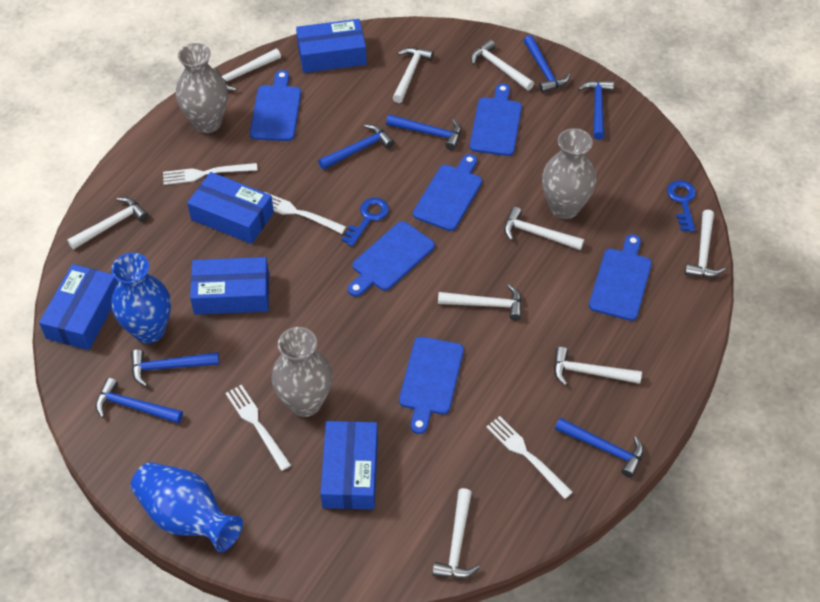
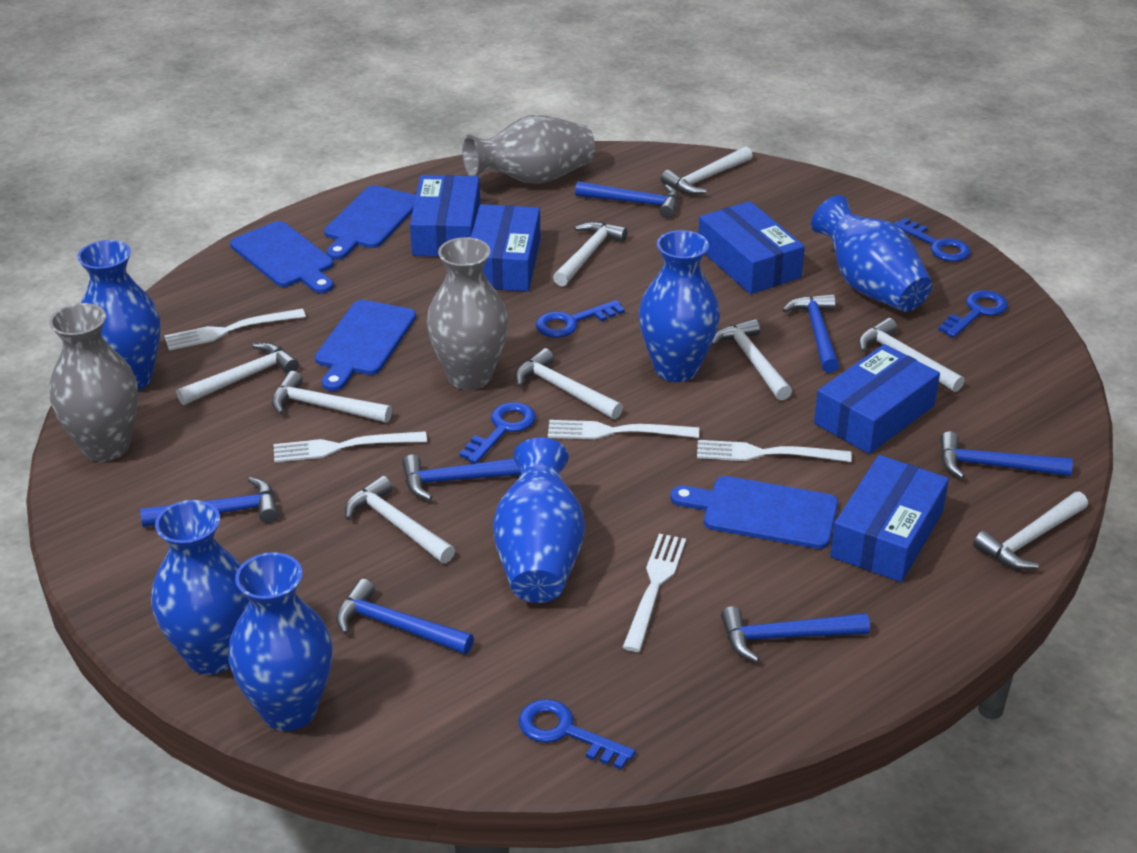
blue cutting board: 6 -> 4
blue key: 2 -> 5
blue vase: 2 -> 6
white fork: 4 -> 5

